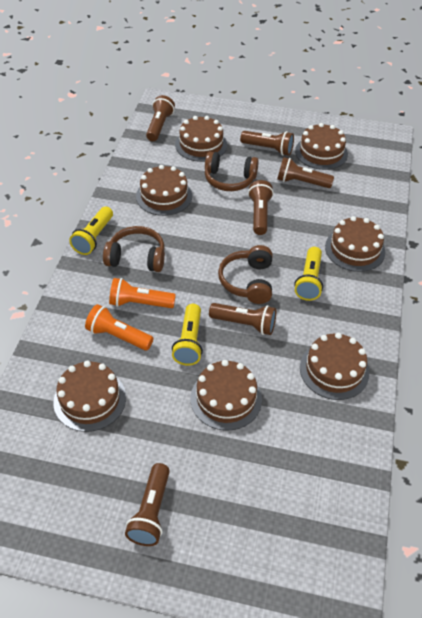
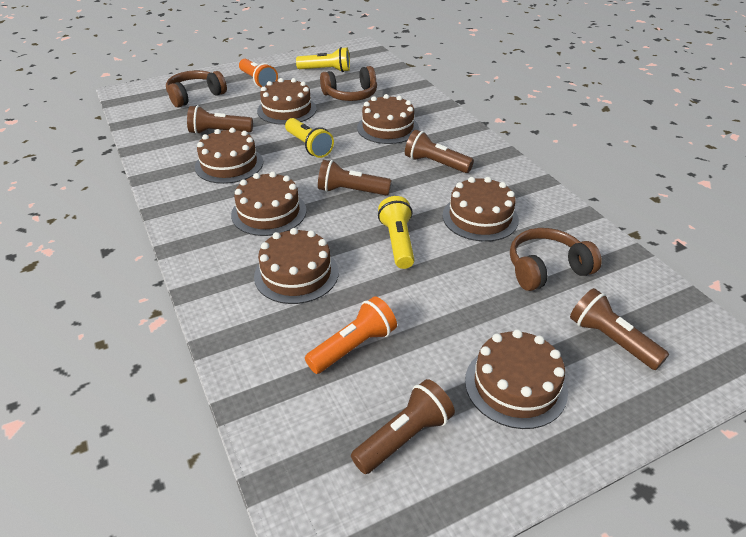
brown flashlight: 6 -> 5

